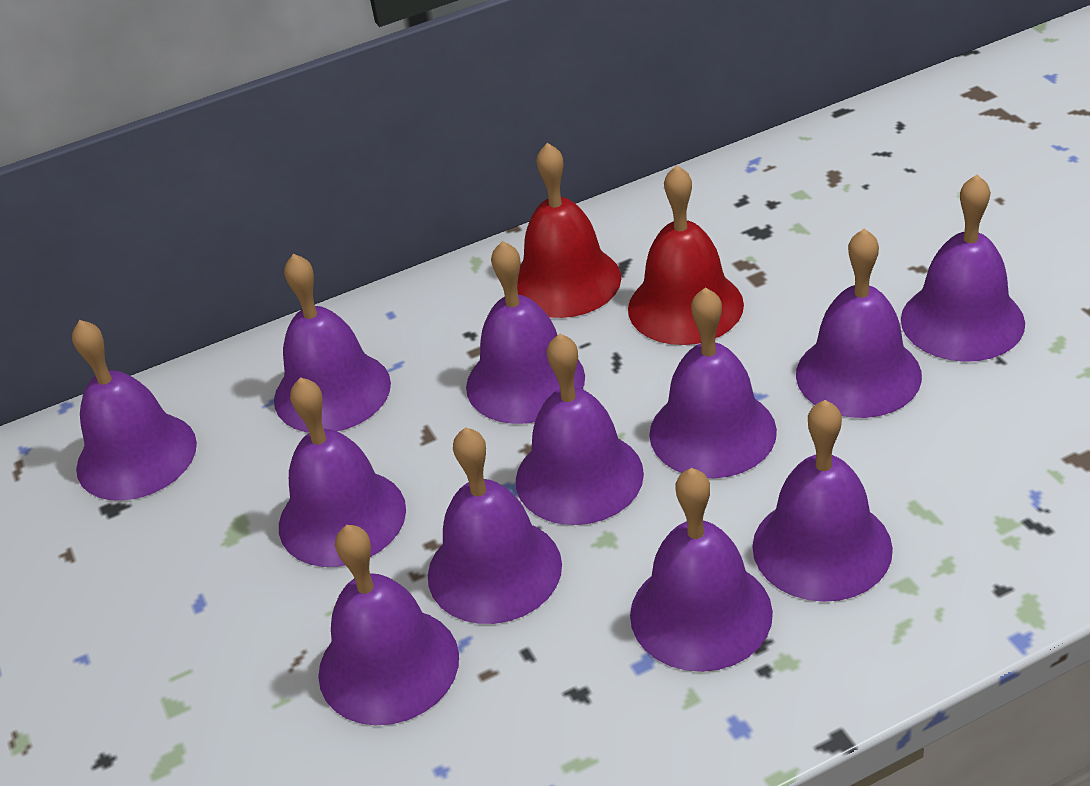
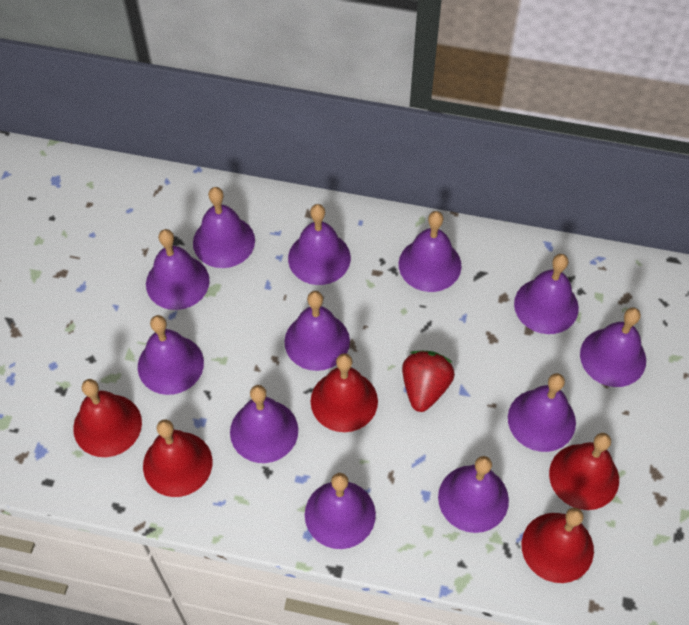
red bell: 2 -> 5
red strawberry: 0 -> 1

